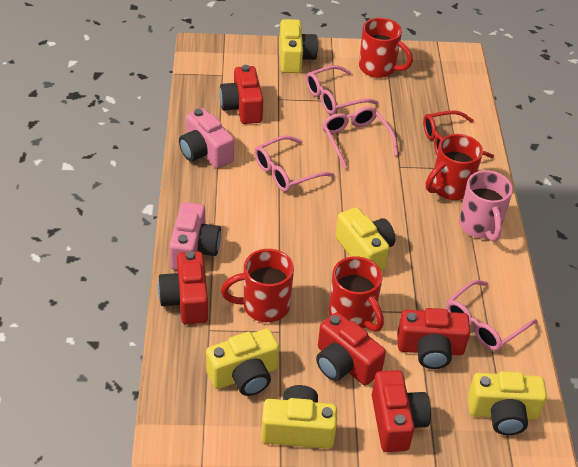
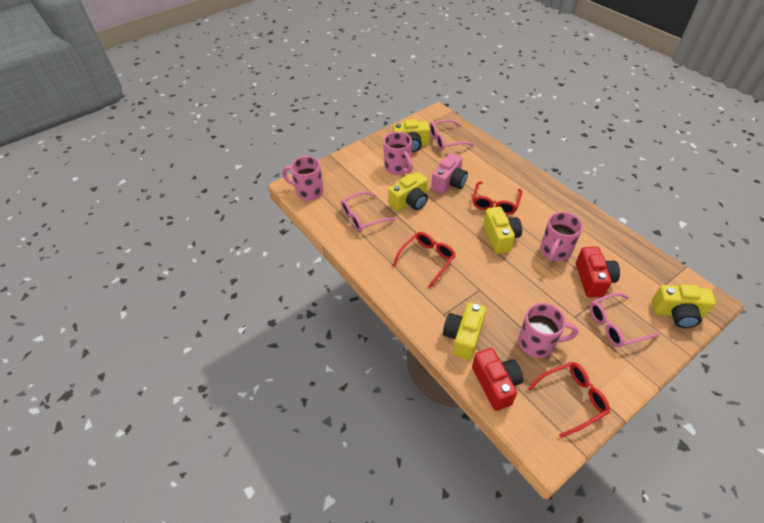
pink camera: 2 -> 1
pink glasses: 4 -> 3
pink mug: 1 -> 4
red camera: 5 -> 2
red glasses: 1 -> 3
red mug: 4 -> 0

